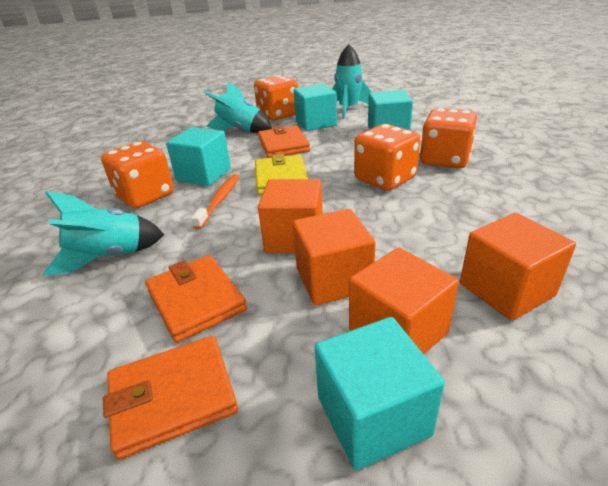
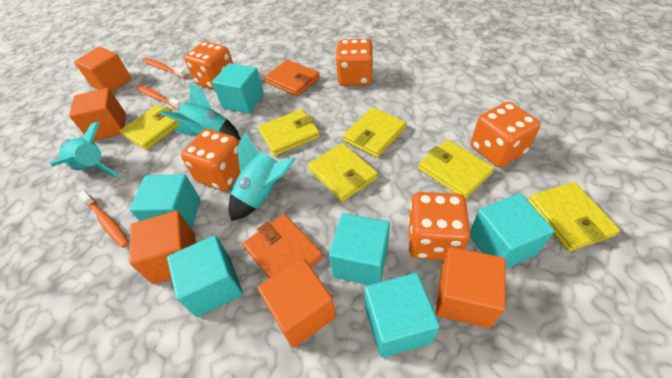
orange cube: 4 -> 5
orange dice: 4 -> 5
orange toothbrush: 1 -> 3
orange wallet: 3 -> 2
turquoise cube: 4 -> 6
yellow wallet: 1 -> 6

